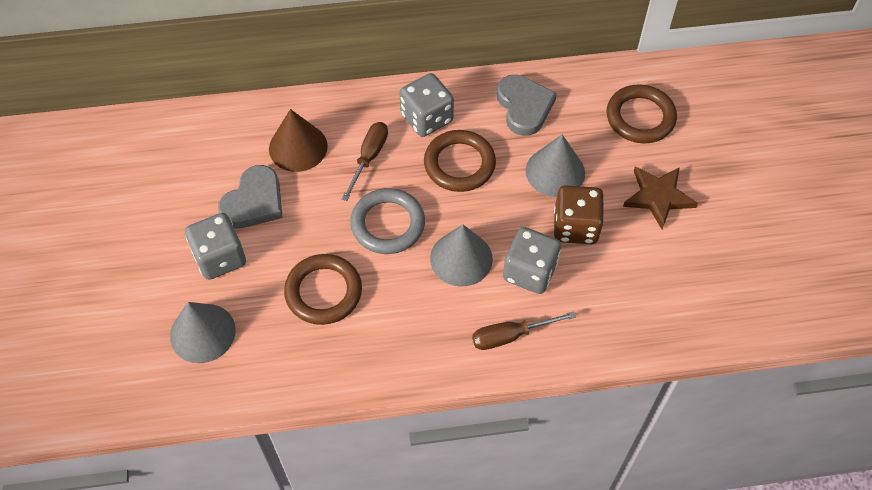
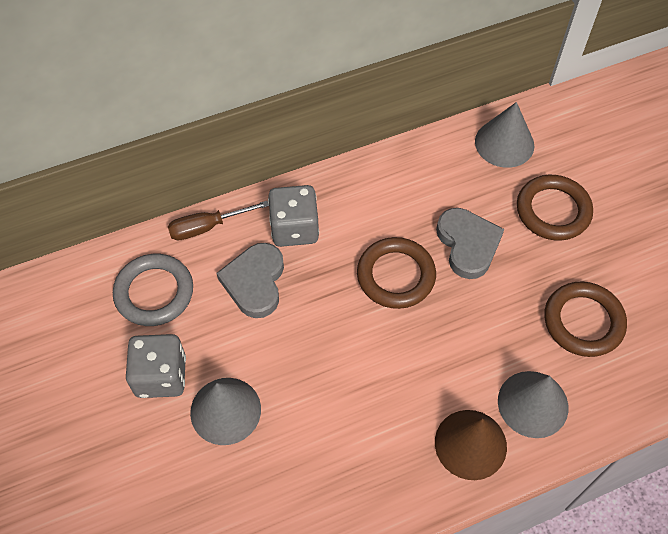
brown dice: 1 -> 0
brown screwdriver: 2 -> 1
brown star: 1 -> 0
grey dice: 3 -> 2

